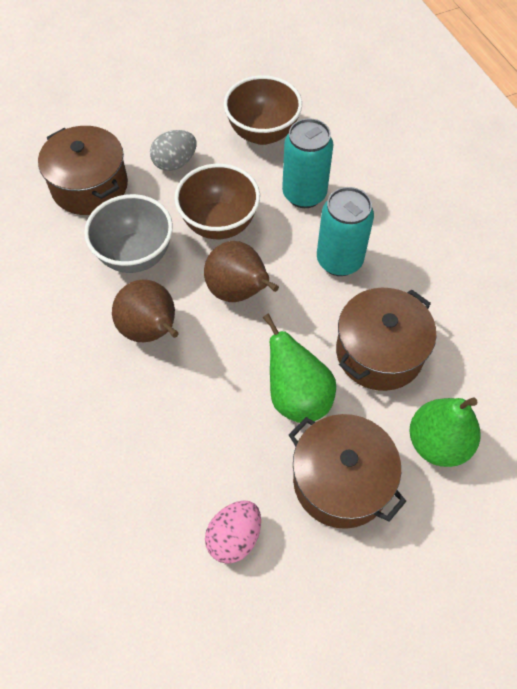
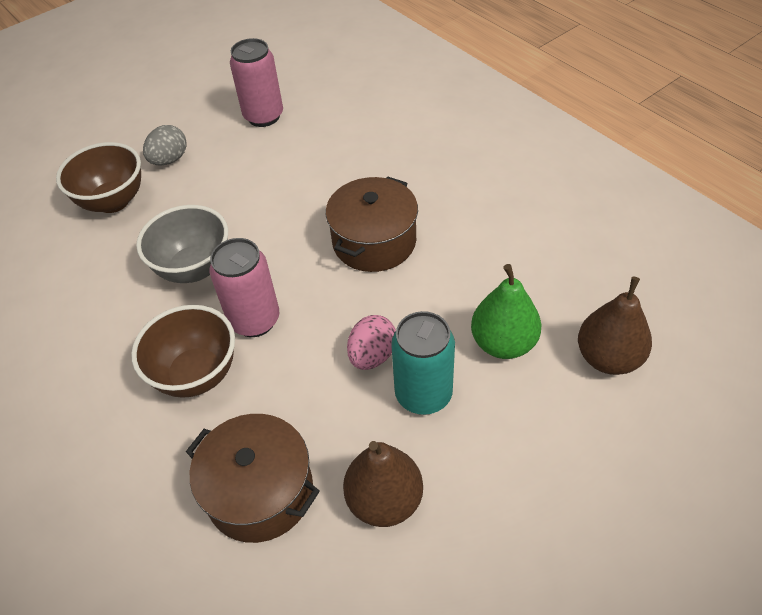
brown pot: 3 -> 2
green pear: 2 -> 1
pink can: 0 -> 2
turquoise can: 2 -> 1

